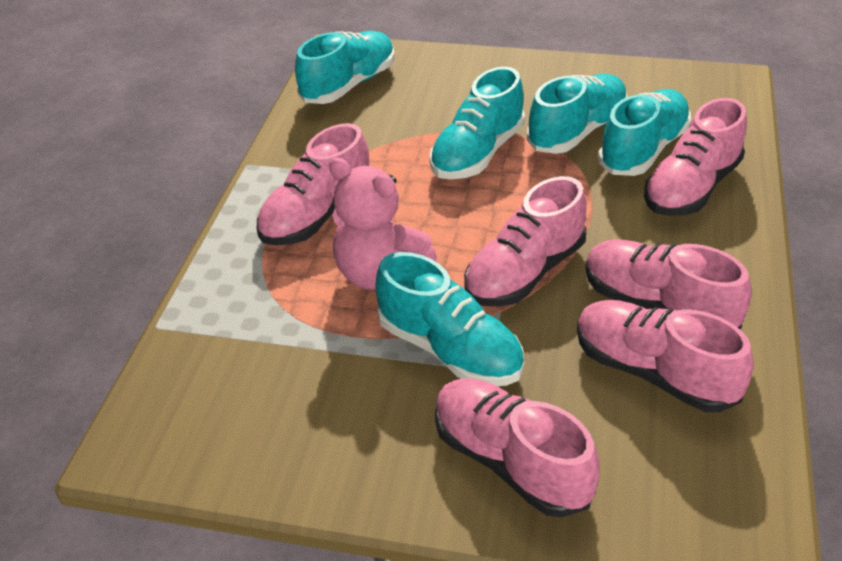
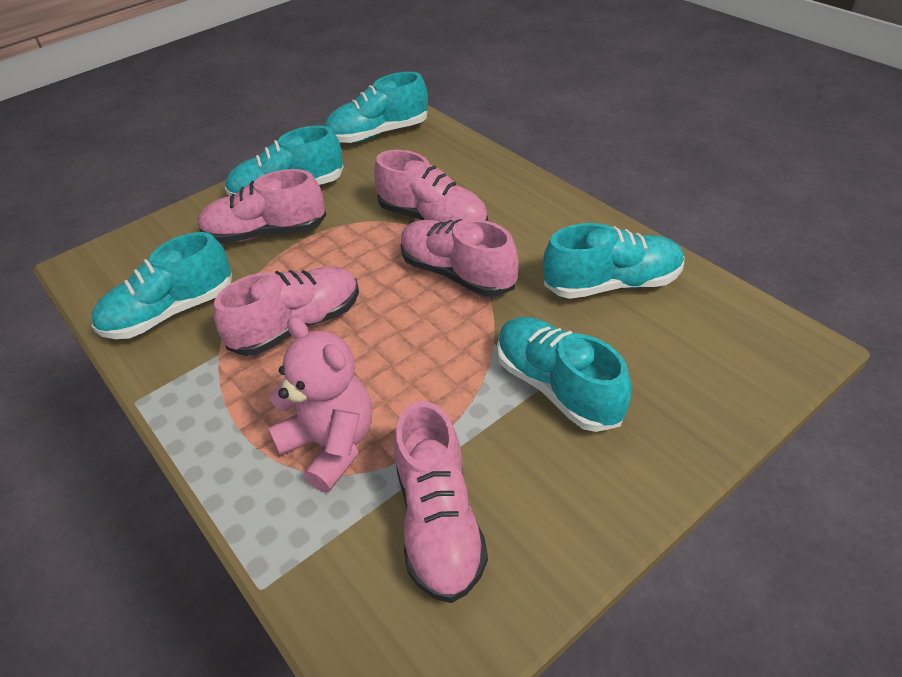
pink shoe: 6 -> 5

